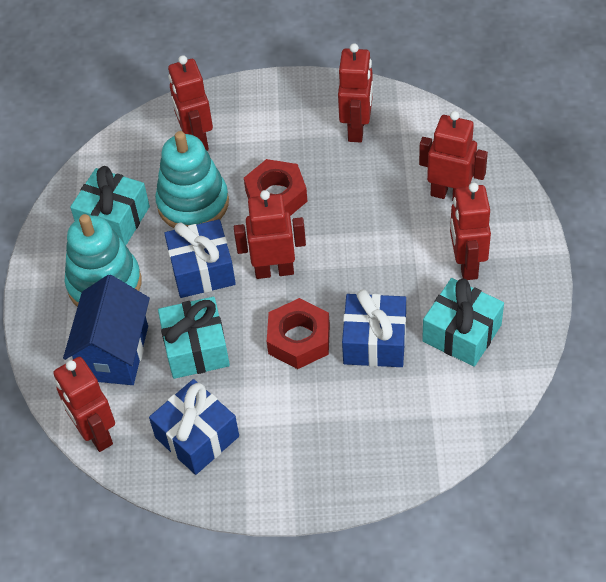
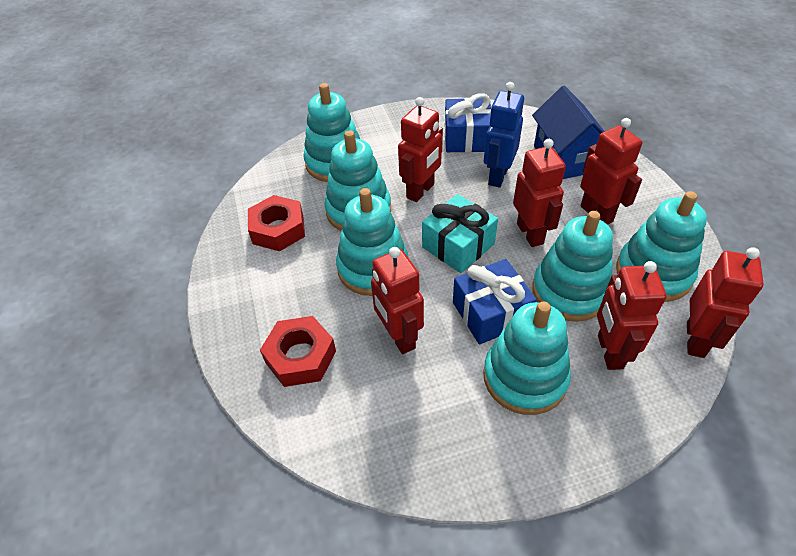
blue gift: 3 -> 2
blue robot: 0 -> 1
turquoise gift: 3 -> 1
turquoise stacking toy: 2 -> 6

